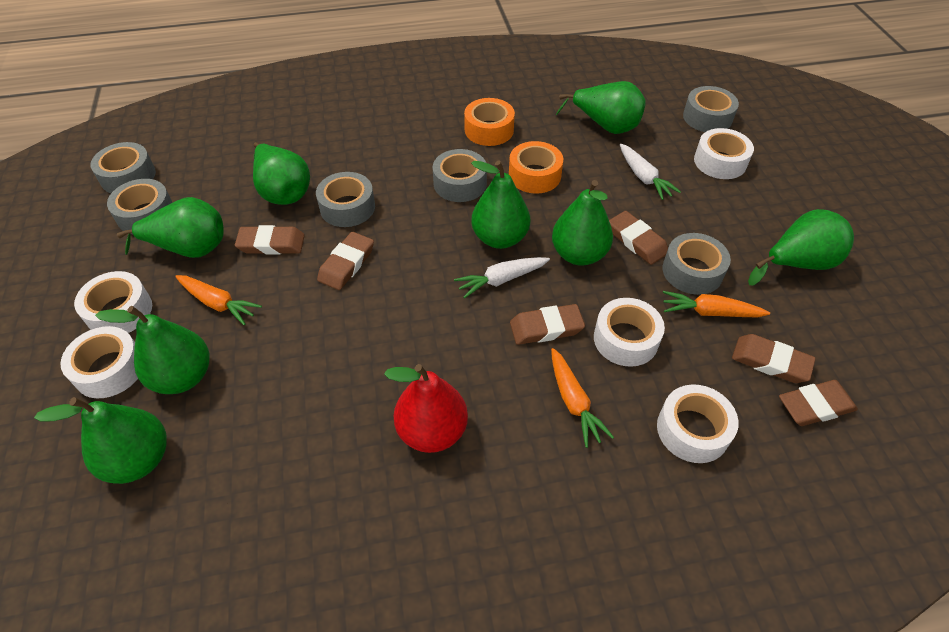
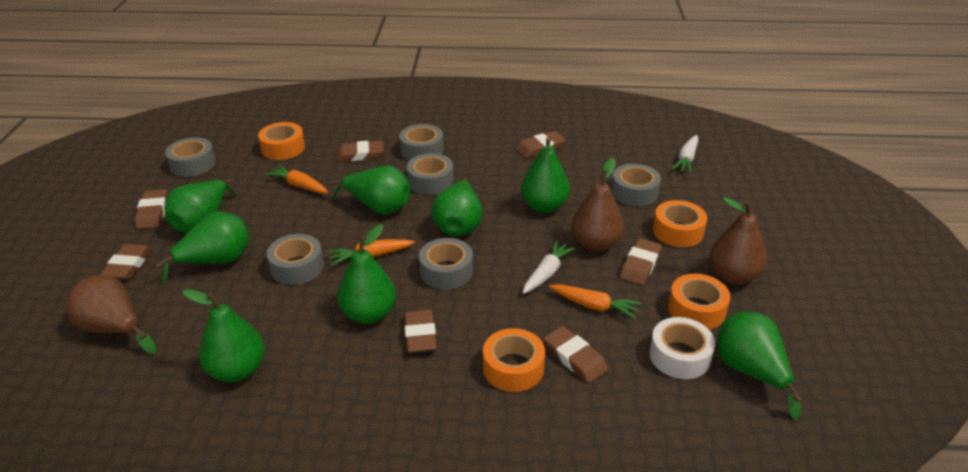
brown eraser: 6 -> 7
brown pear: 0 -> 3
orange tape: 2 -> 4
red pear: 1 -> 0
white tape: 5 -> 1

